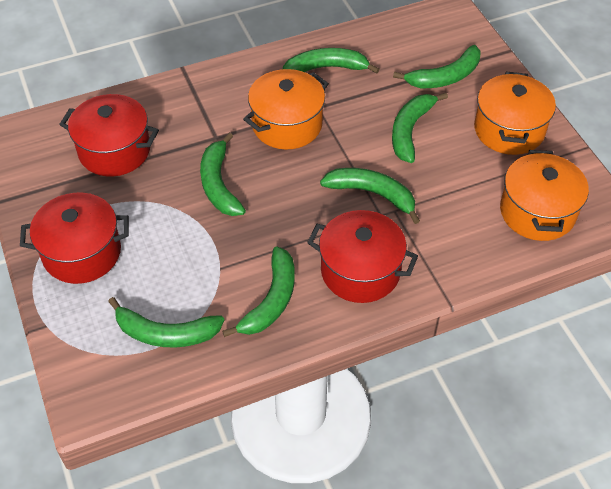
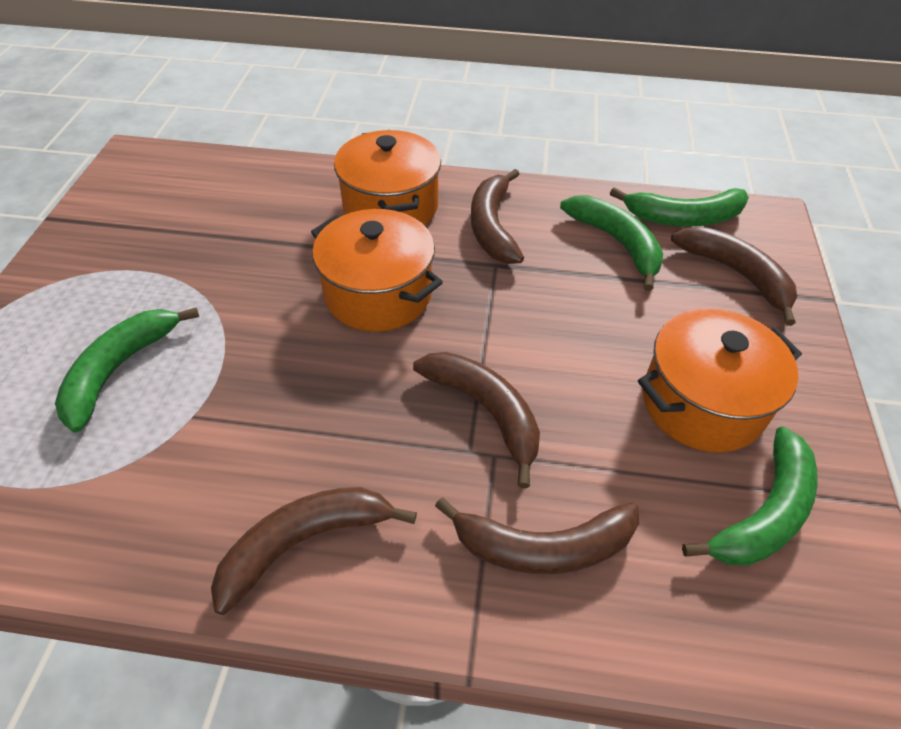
brown banana: 0 -> 5
green banana: 7 -> 4
red pot: 3 -> 0

